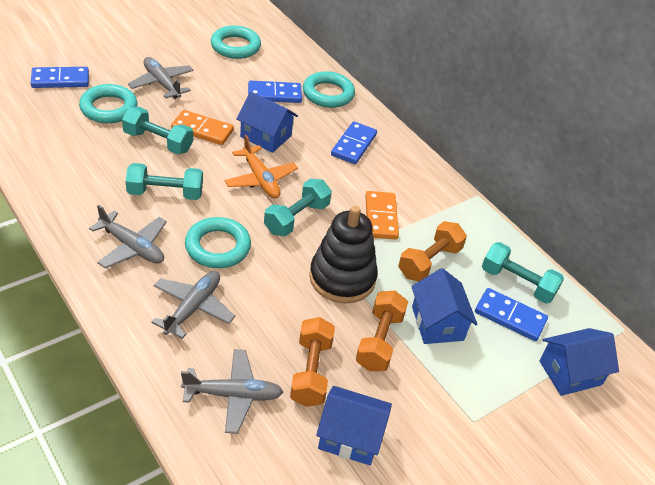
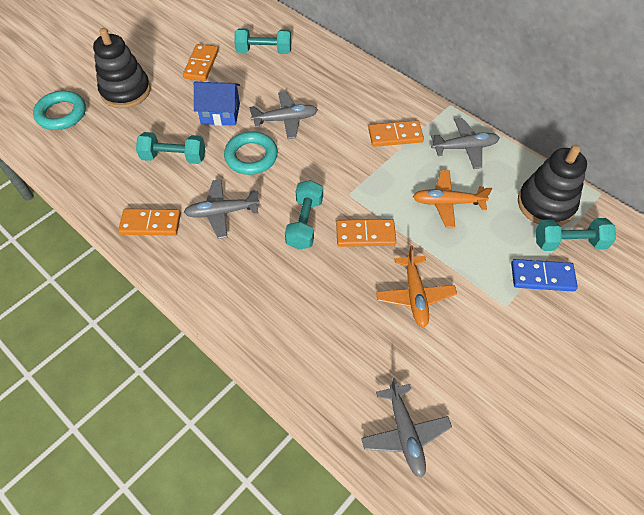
black stacking toy: 1 -> 2
blue domino: 4 -> 1
blue house: 4 -> 1
orange domino: 2 -> 4
orange dumbbell: 3 -> 0
orange plane: 1 -> 2
turquoise ring: 4 -> 2

